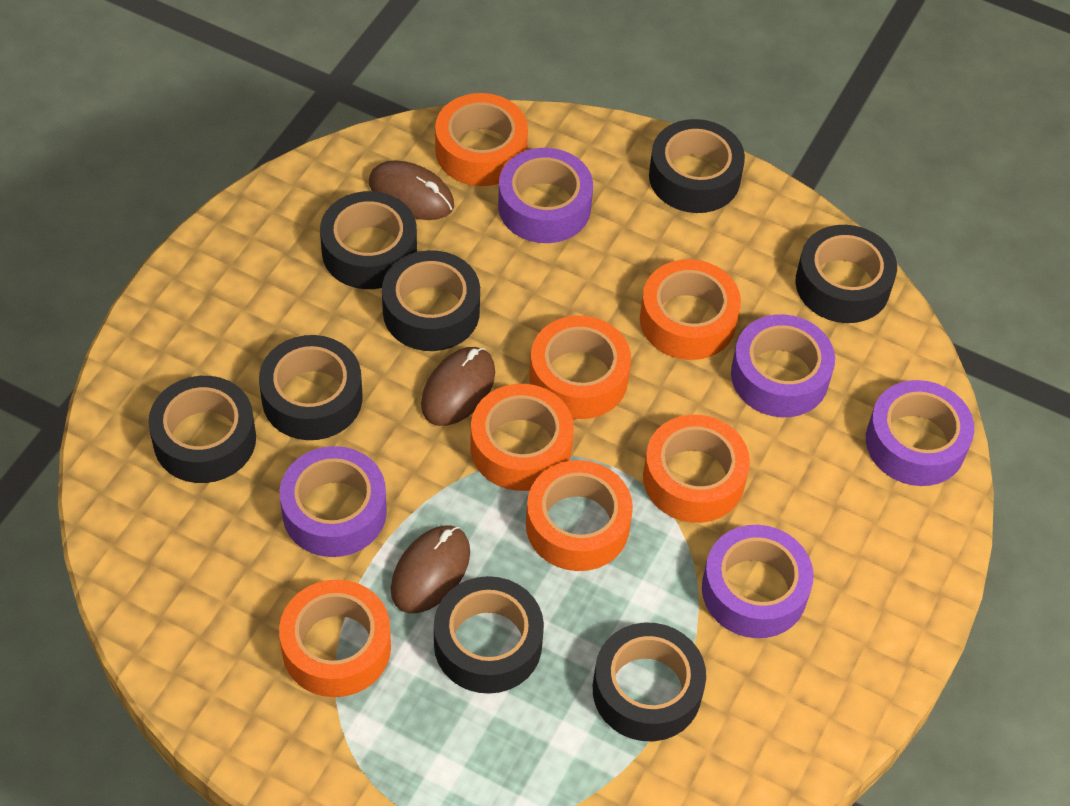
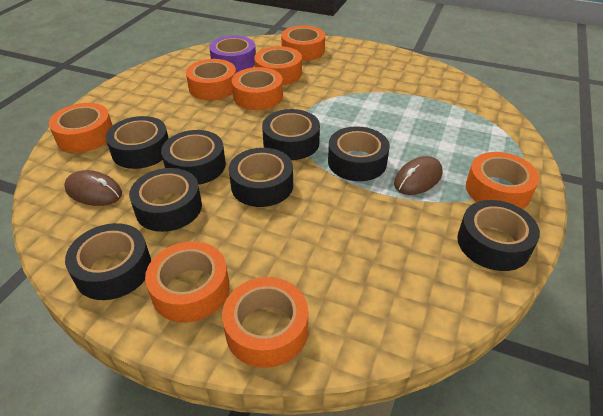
brown mouse: 3 -> 2
orange tape: 7 -> 8
purple tape: 5 -> 1

